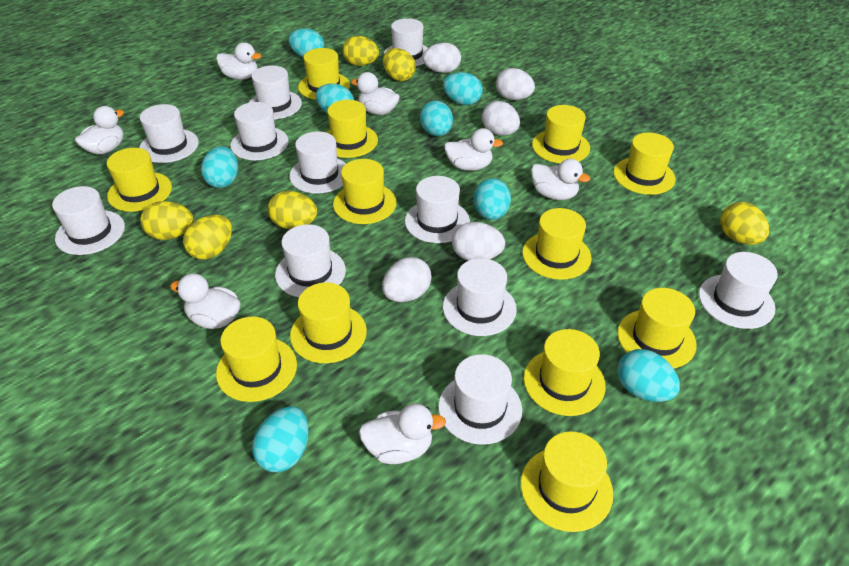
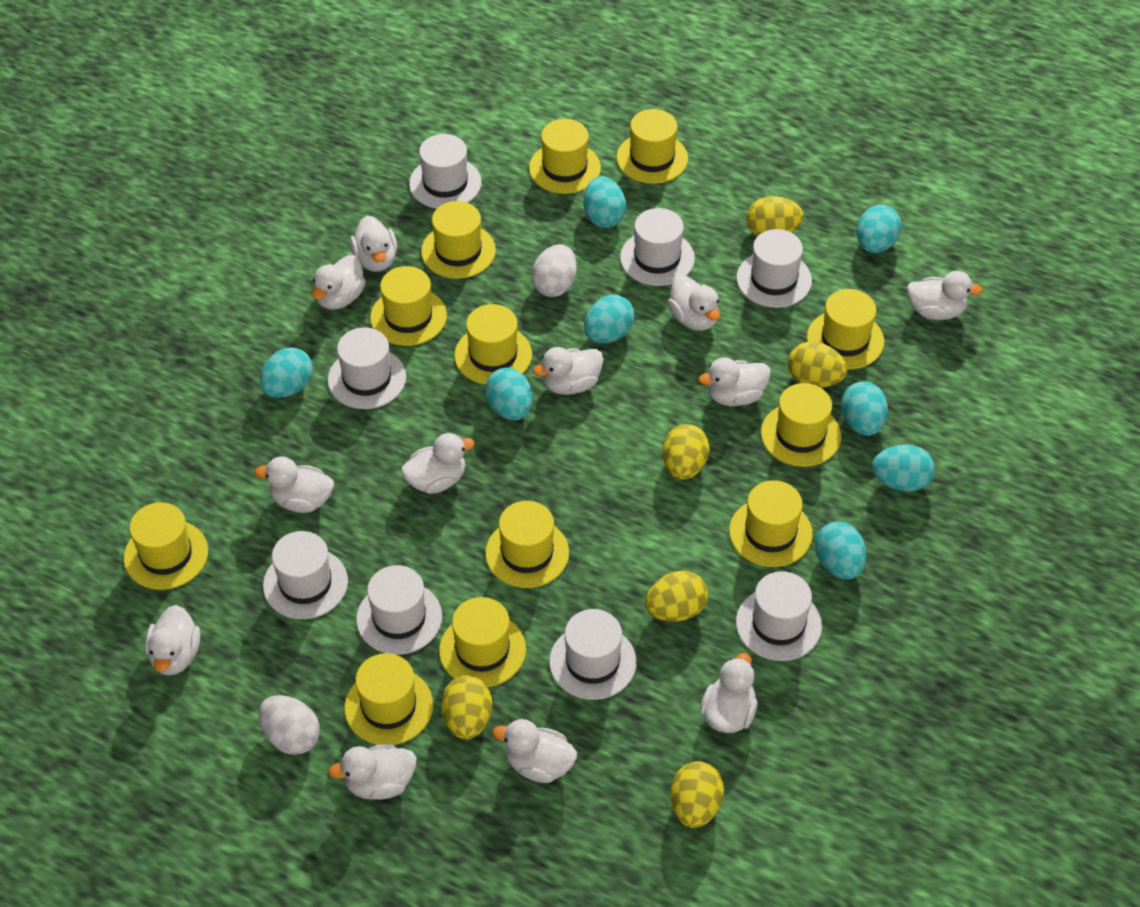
white duck: 7 -> 12
white egg: 5 -> 2
white hat: 11 -> 8

